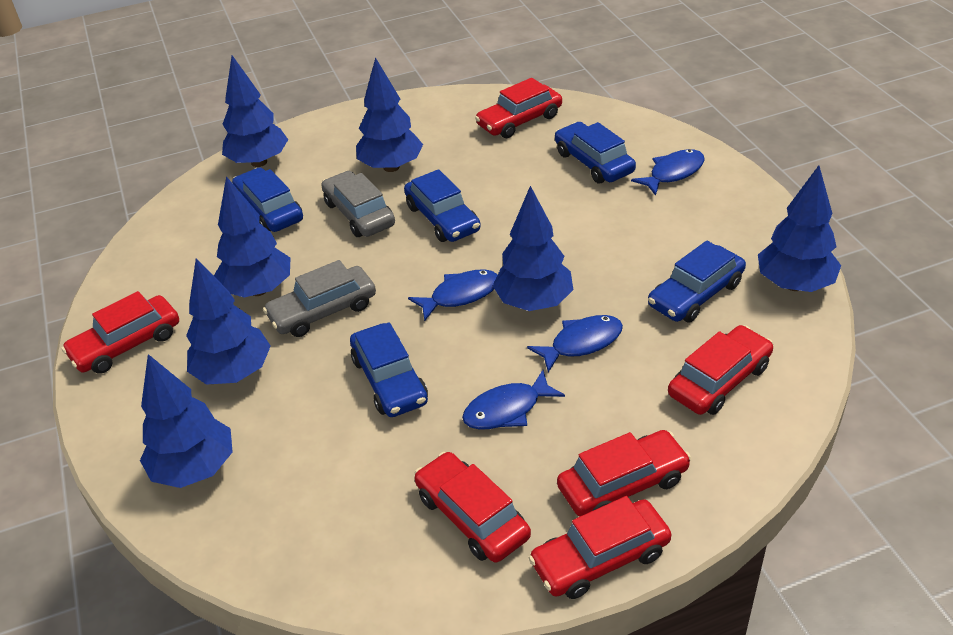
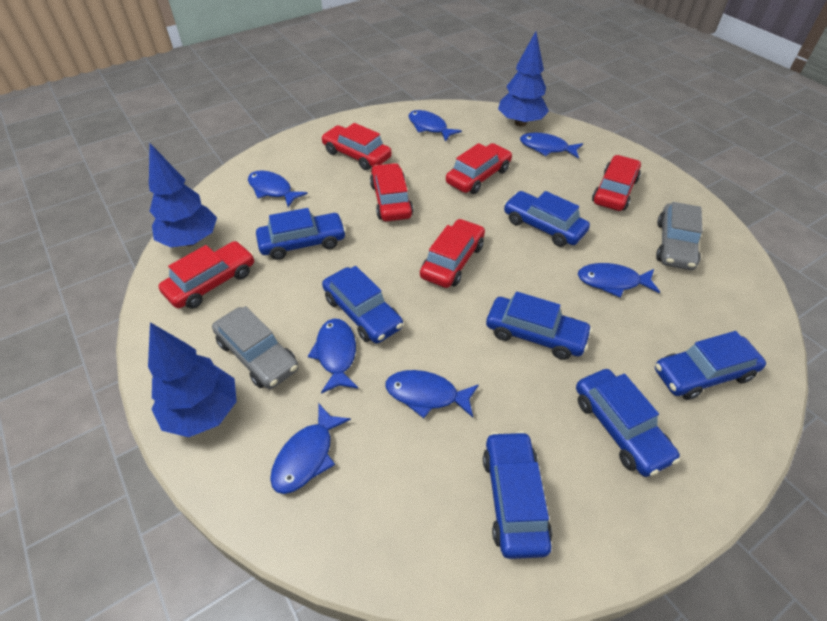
blue car: 5 -> 7
blue fish: 4 -> 7
blue tree: 7 -> 3

